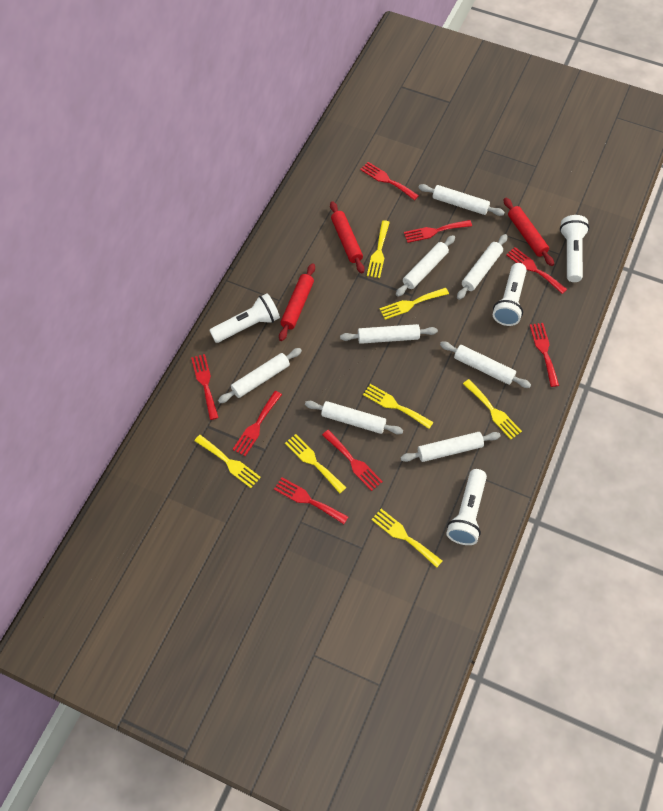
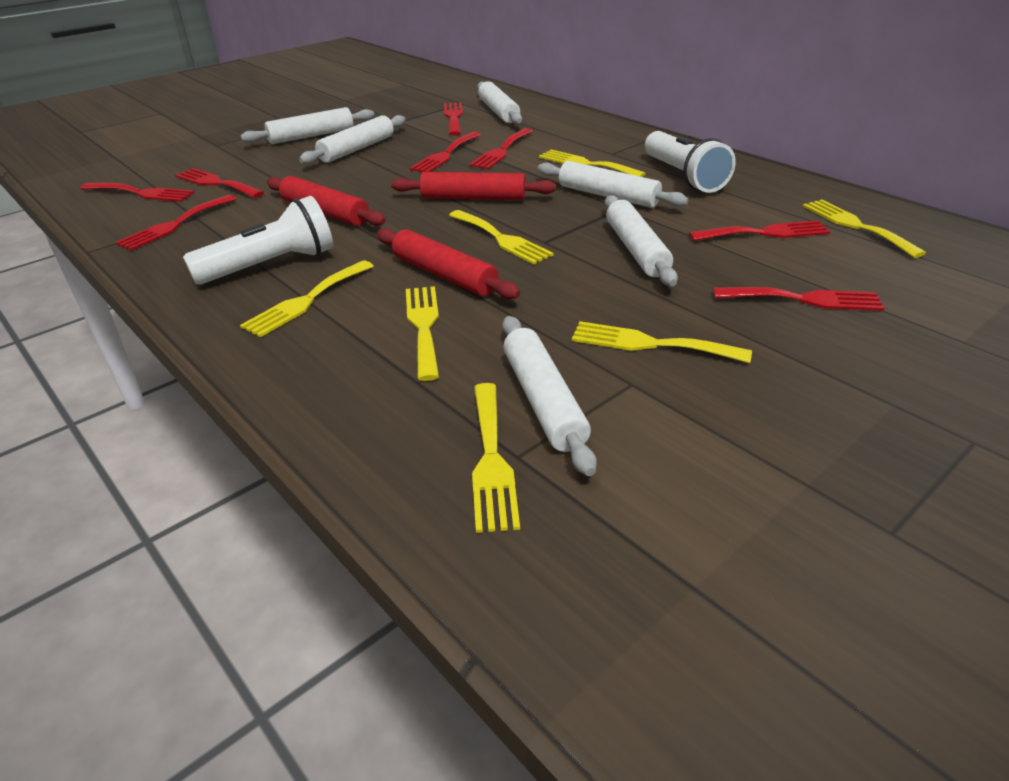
white flashlight: 4 -> 2
white rolling pin: 8 -> 6

